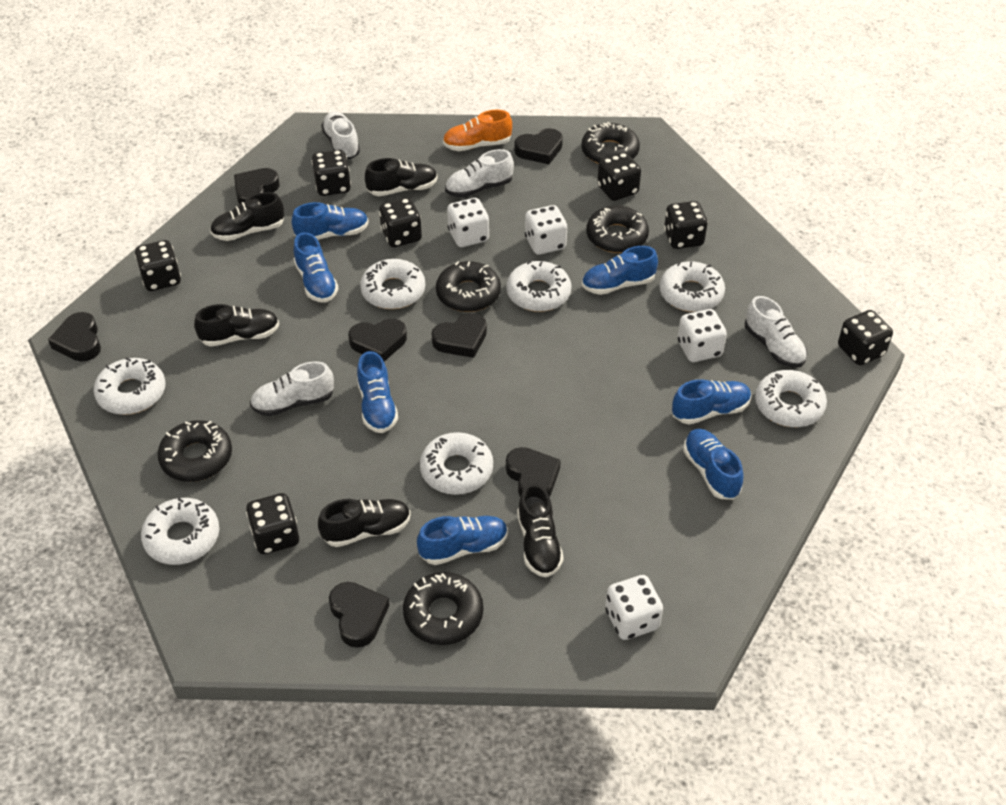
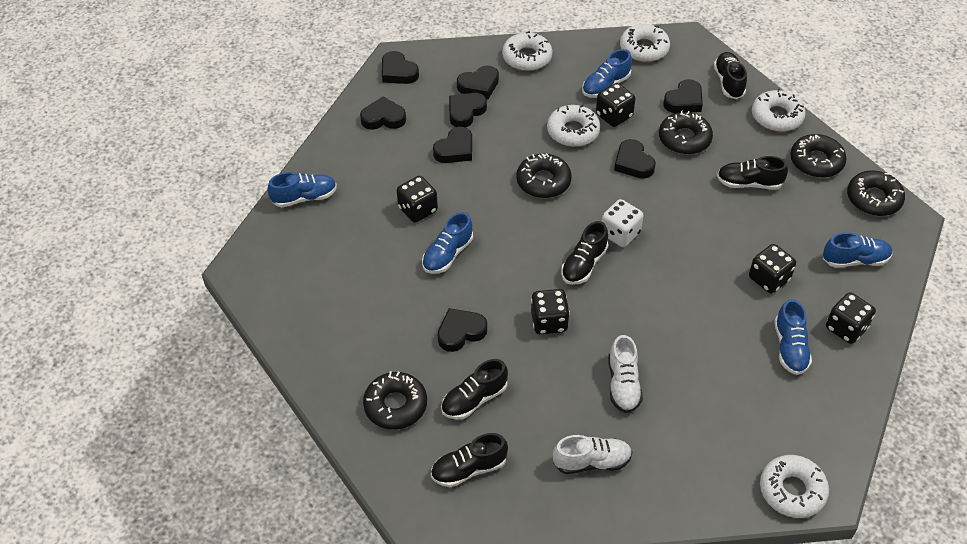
black dice: 7 -> 5
black heart: 7 -> 8
blue shoe: 7 -> 5
orange shoe: 1 -> 0
white dice: 4 -> 1
white donut: 7 -> 5
white shoe: 4 -> 2

